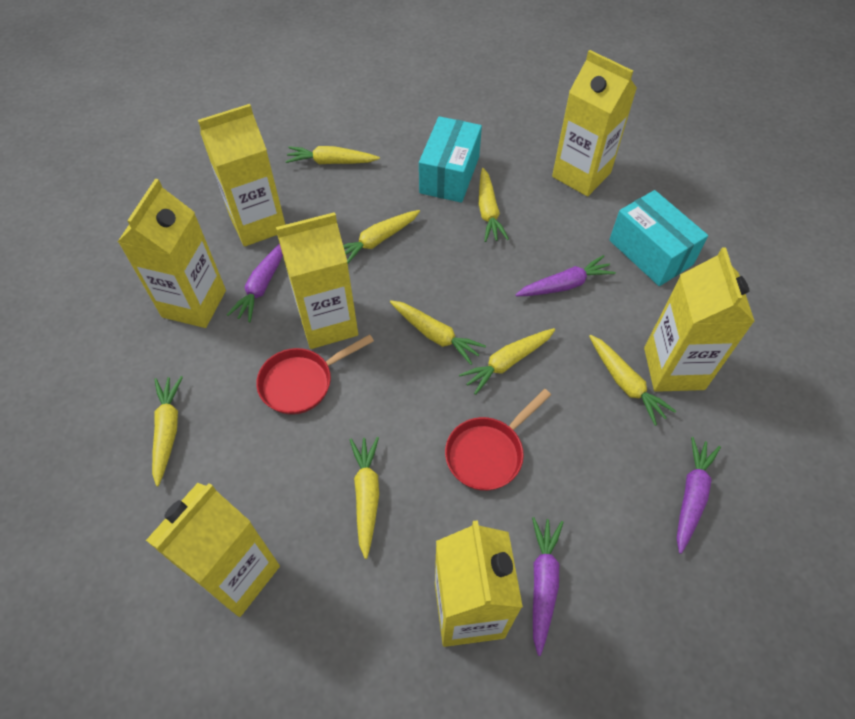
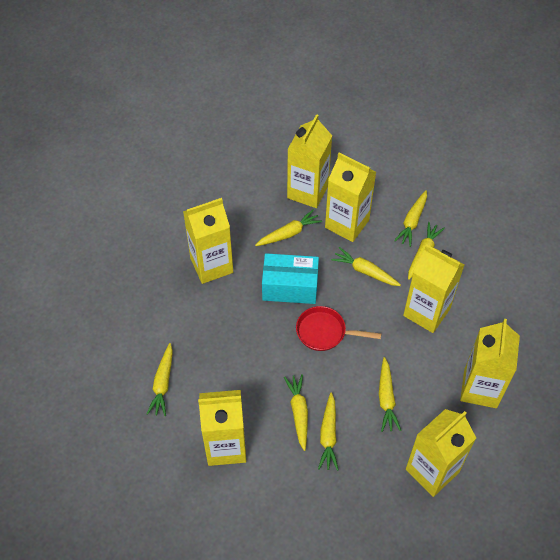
purple carrot: 4 -> 0
red pan: 2 -> 1
turquoise box: 2 -> 1

